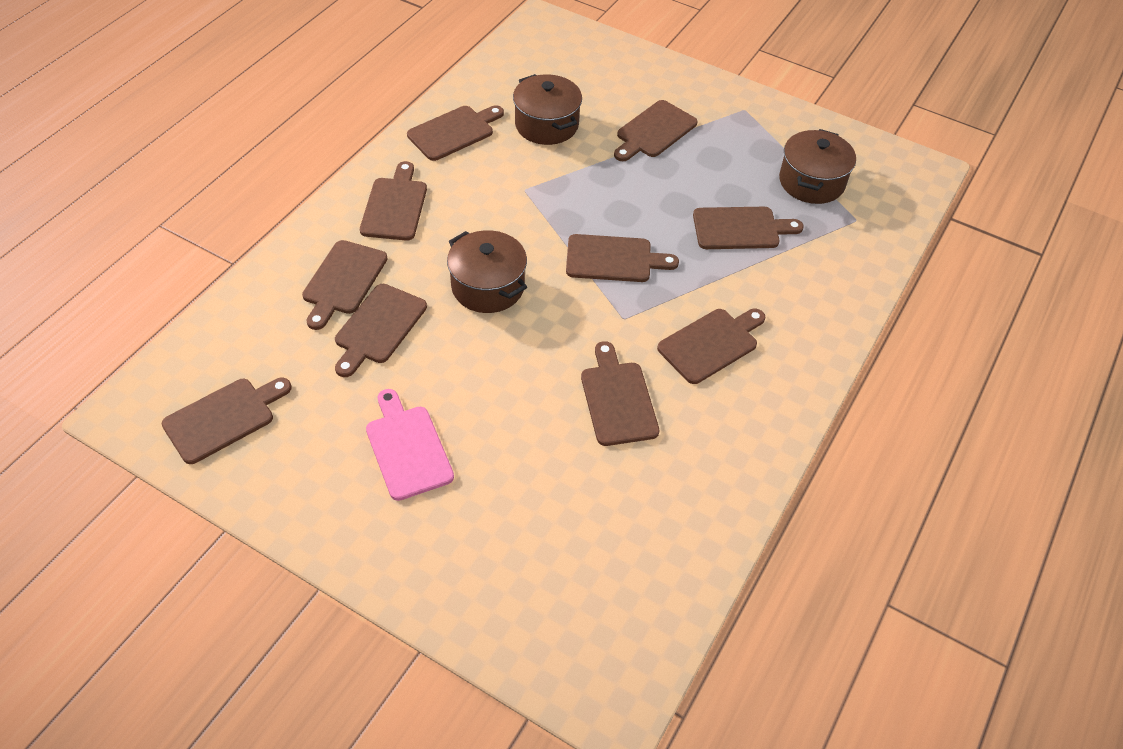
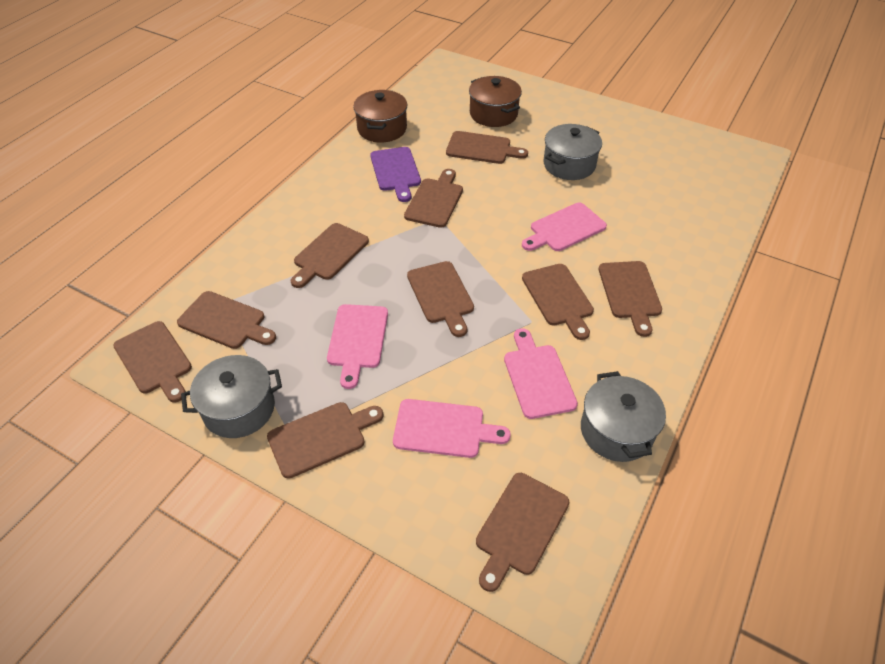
brown pot: 3 -> 2
grey pot: 0 -> 3
pink cutting board: 1 -> 4
purple cutting board: 0 -> 1

